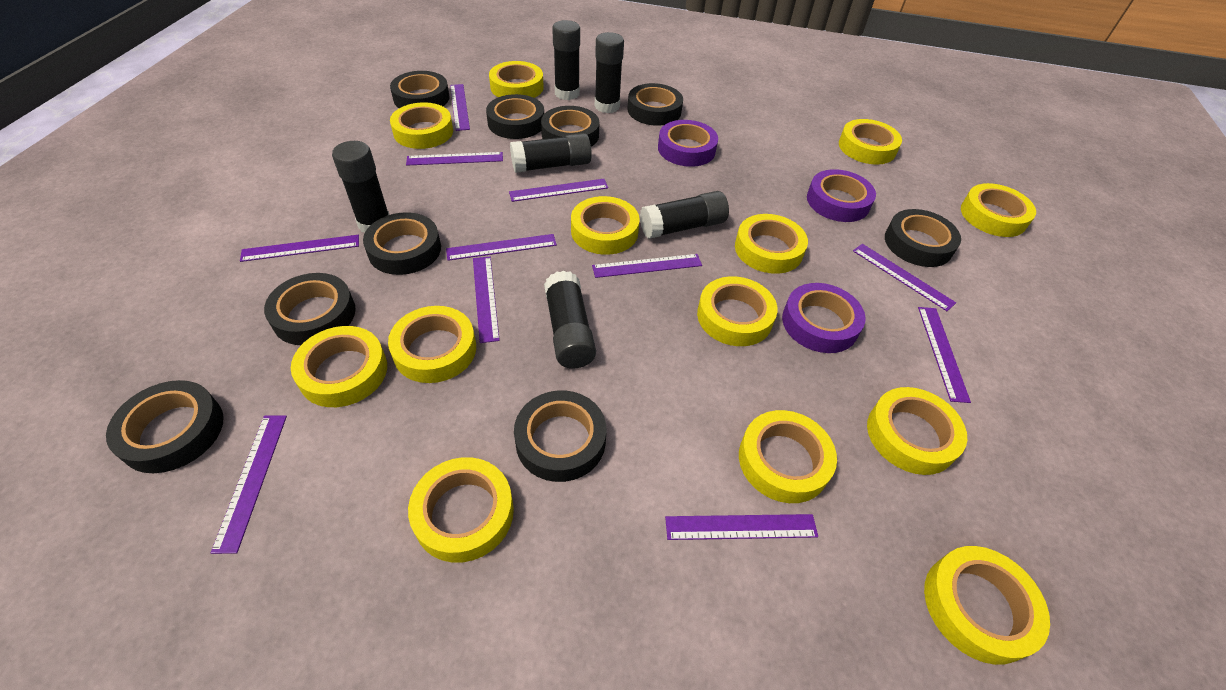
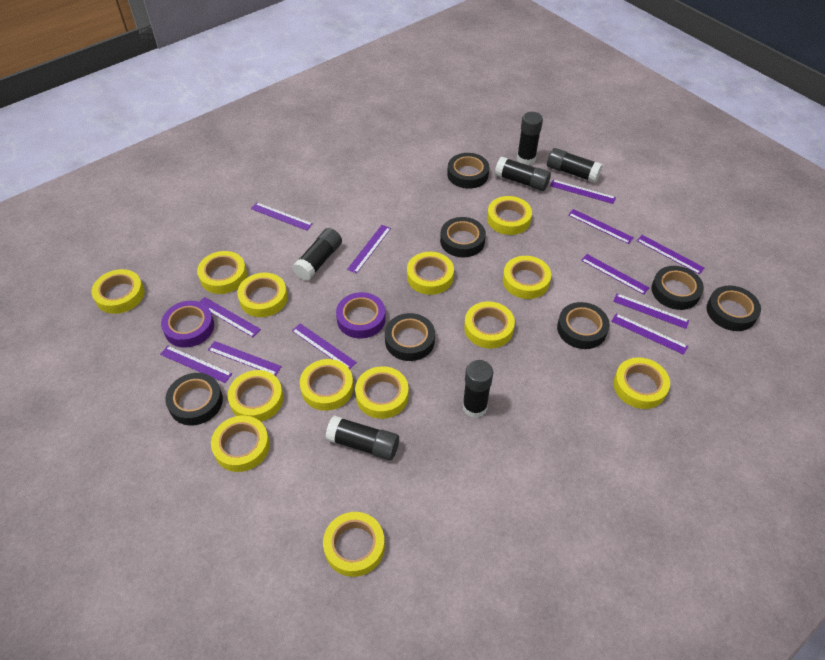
black tape: 9 -> 7
purple ruler: 11 -> 12
purple tape: 3 -> 2

